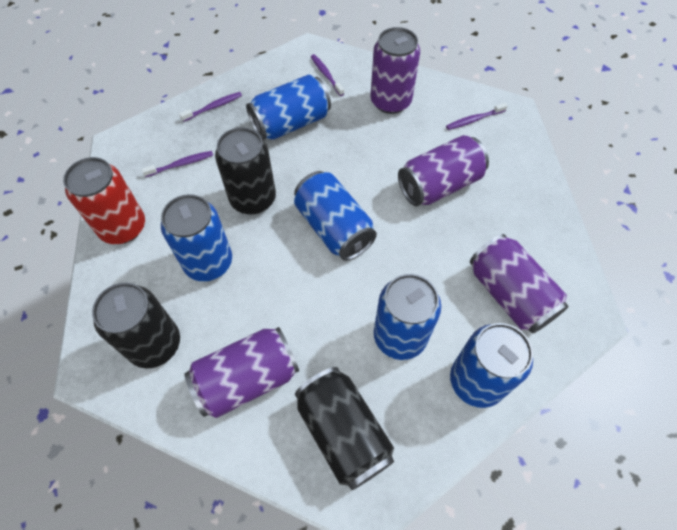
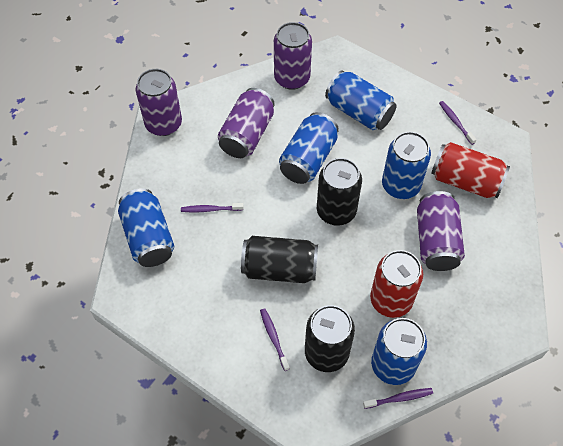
red can: 1 -> 2

